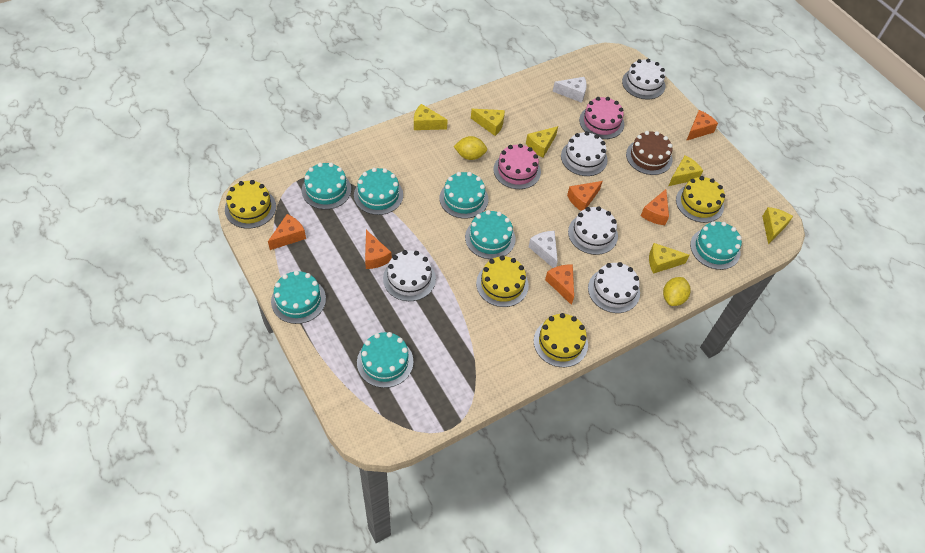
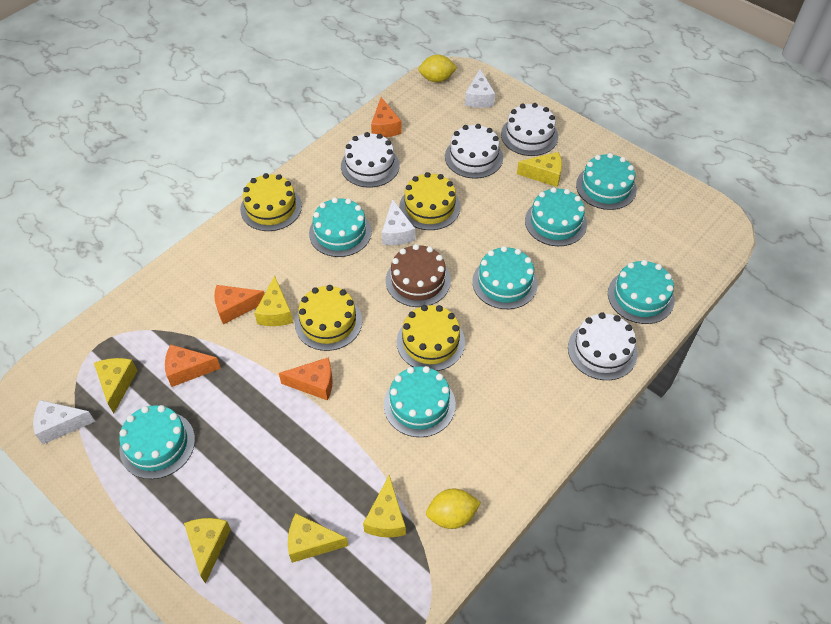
orange cheese: 6 -> 4
pink cake: 2 -> 0
white cake: 5 -> 4
white cheese: 2 -> 3

